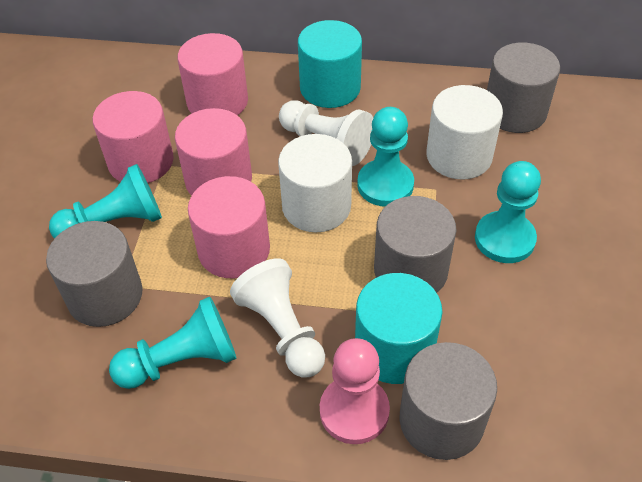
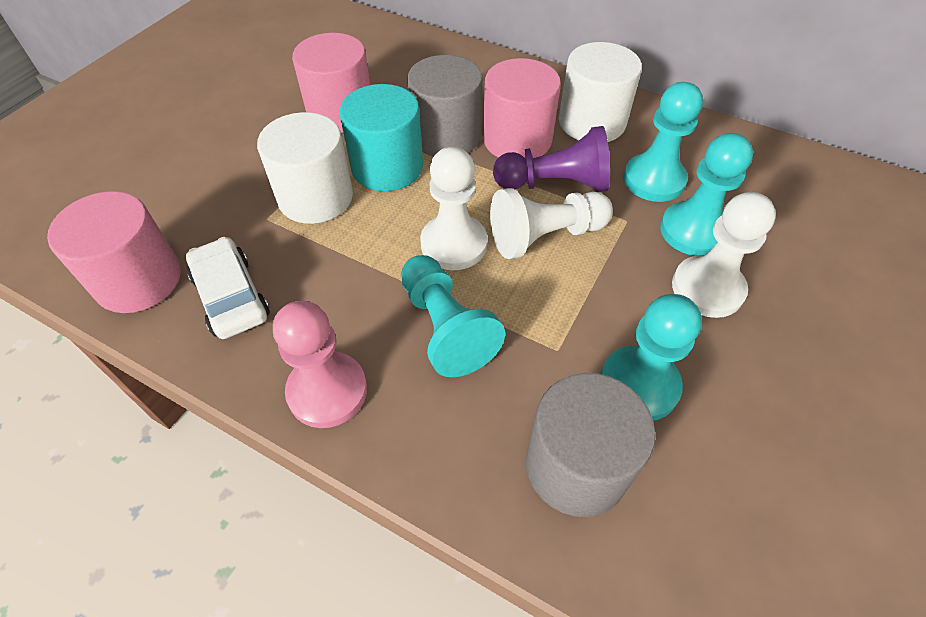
grey cylinder: 4 -> 2
pink cylinder: 4 -> 3
purple pawn: 0 -> 1
turquoise cylinder: 2 -> 1
white car: 0 -> 1
white pawn: 2 -> 3

